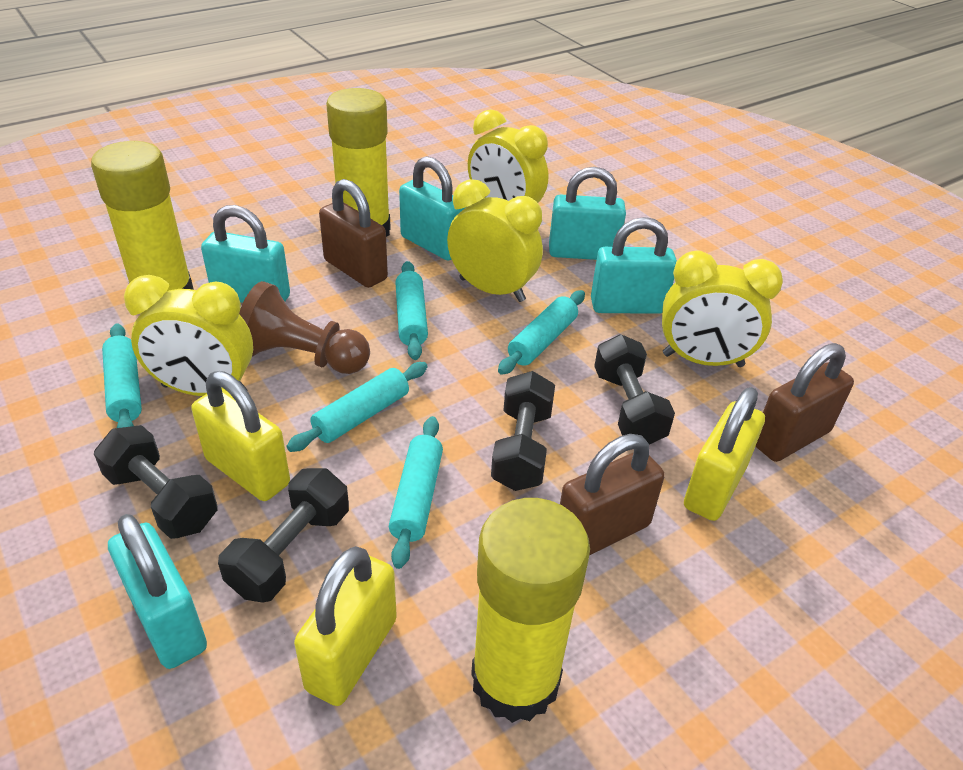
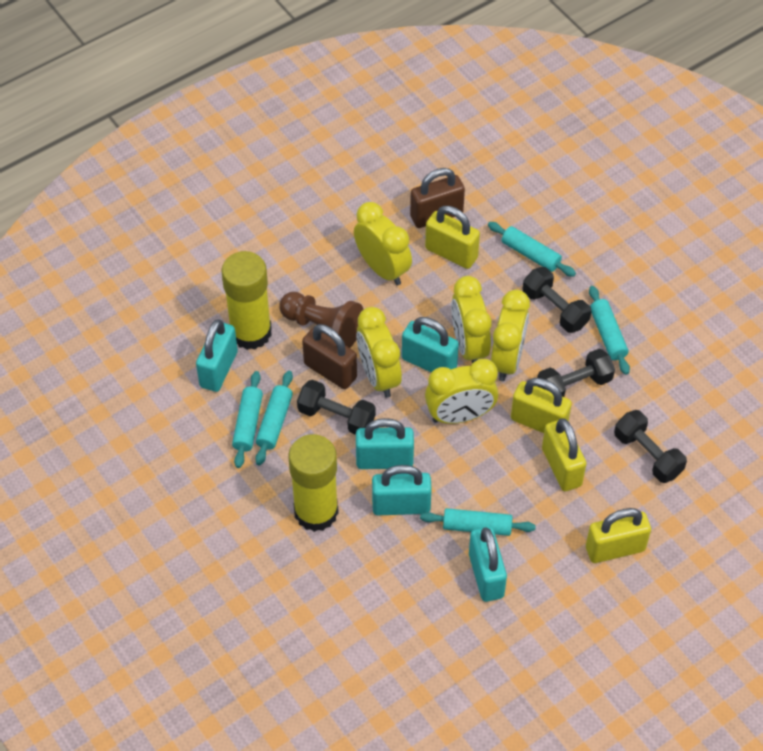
brown padlock: 3 -> 2
yellow clock: 4 -> 5
yellow glue stick: 3 -> 2
yellow padlock: 3 -> 4

